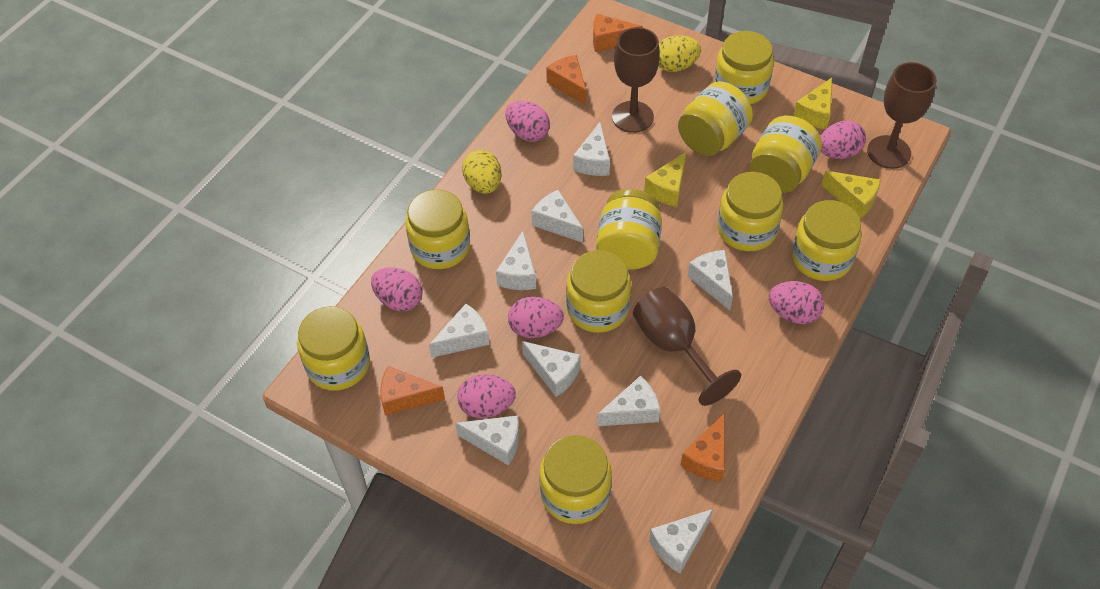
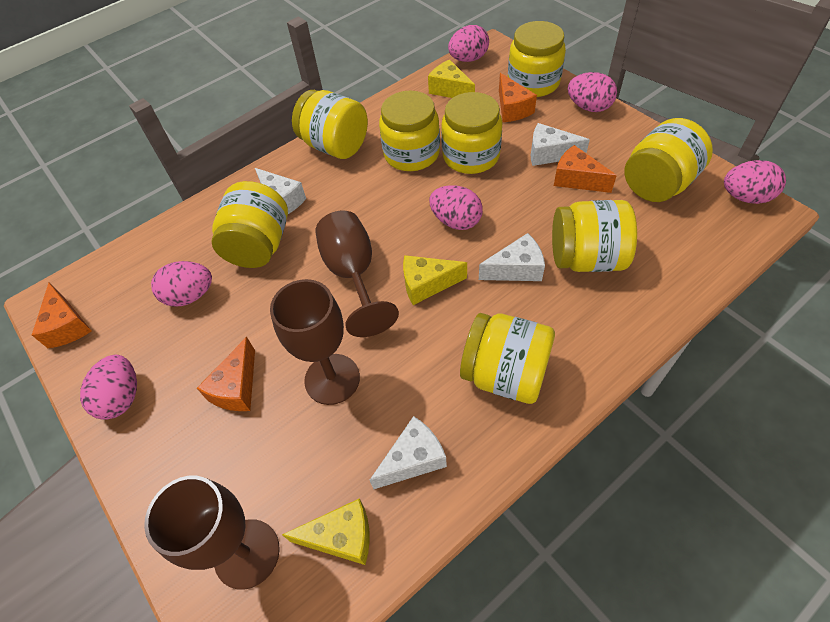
white cheese: 9 -> 4
yellow egg: 2 -> 0
yellow jar: 10 -> 8

